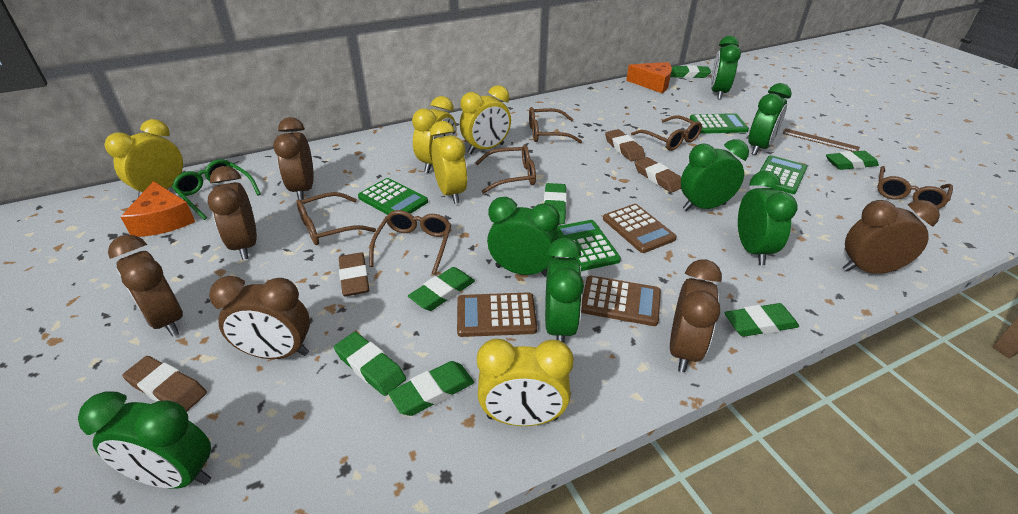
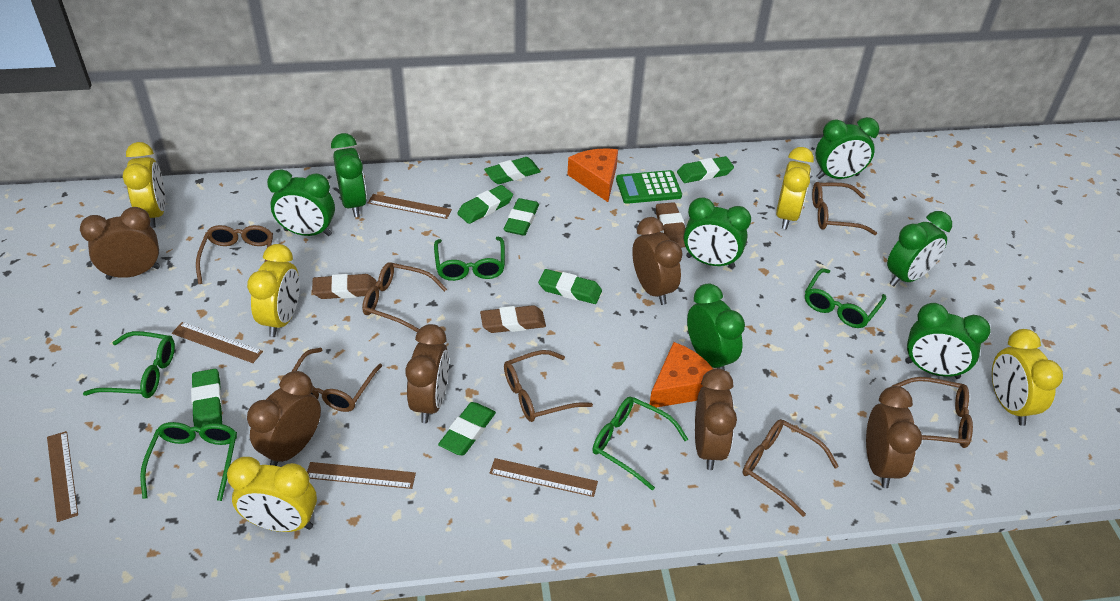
brown calculator: 3 -> 0
brown eraser: 4 -> 3
brown glasses: 6 -> 7
brown ruler: 1 -> 5
green calculator: 4 -> 1
green glasses: 1 -> 5

